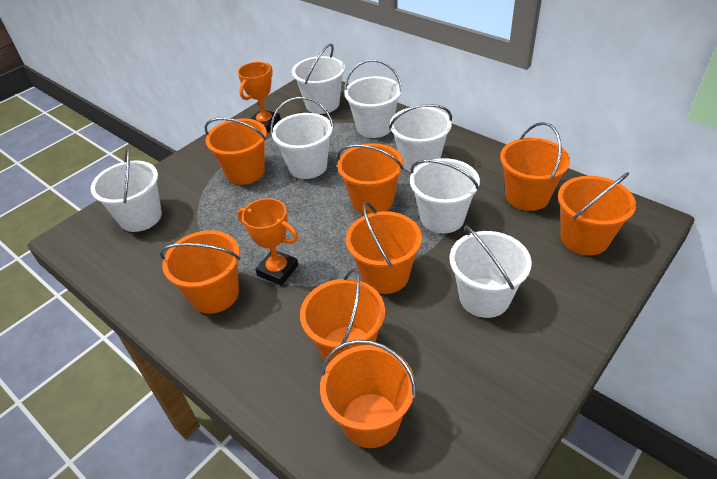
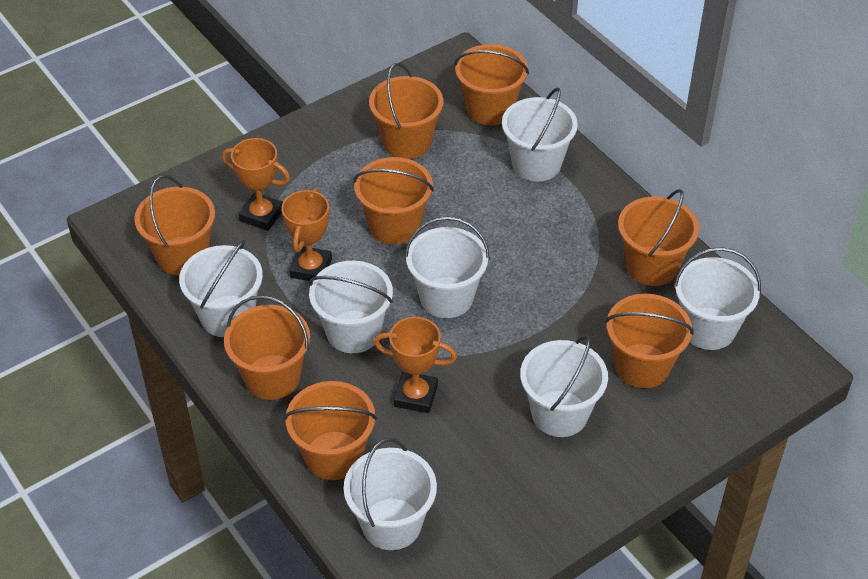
orange trophy: 2 -> 3

